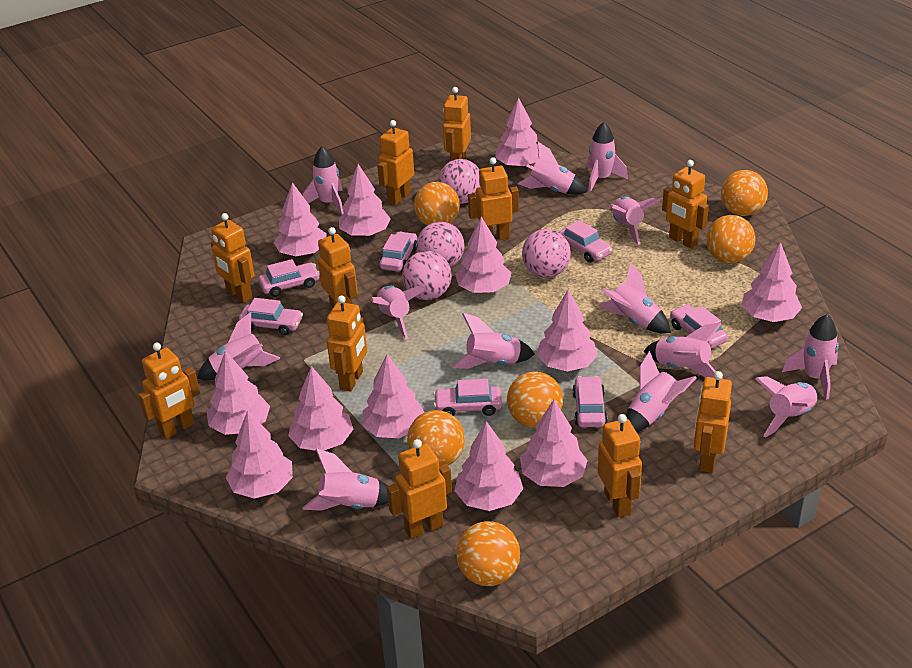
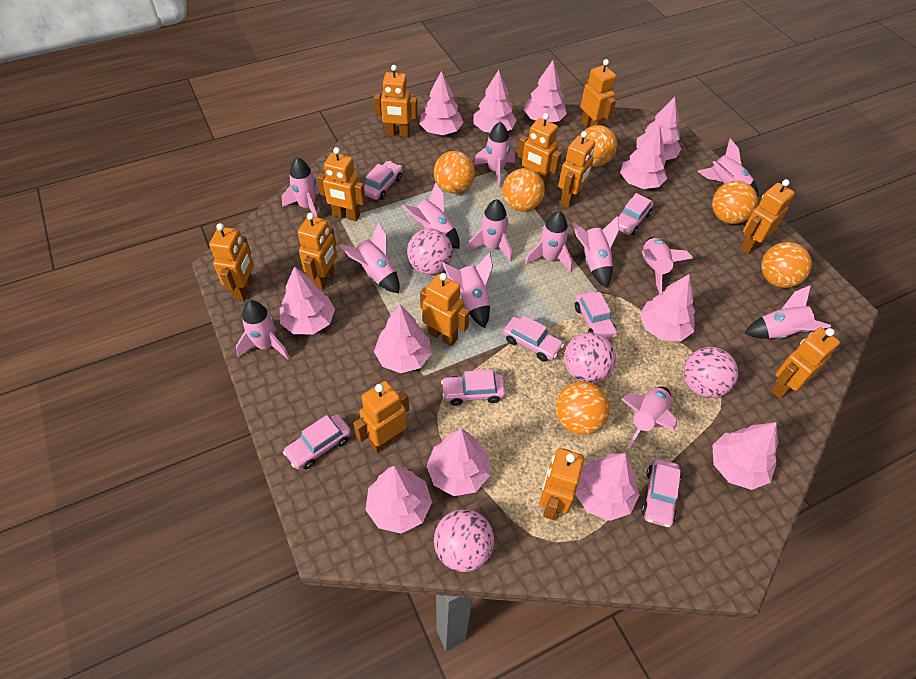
orange robot: 11 -> 12

